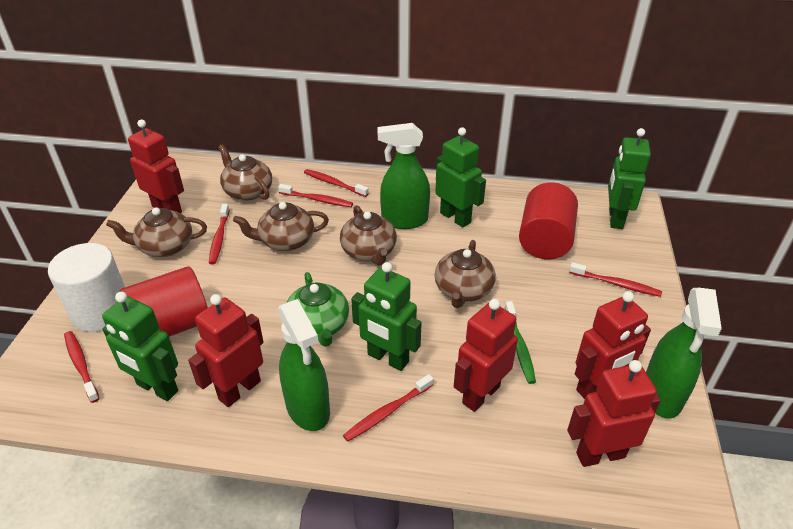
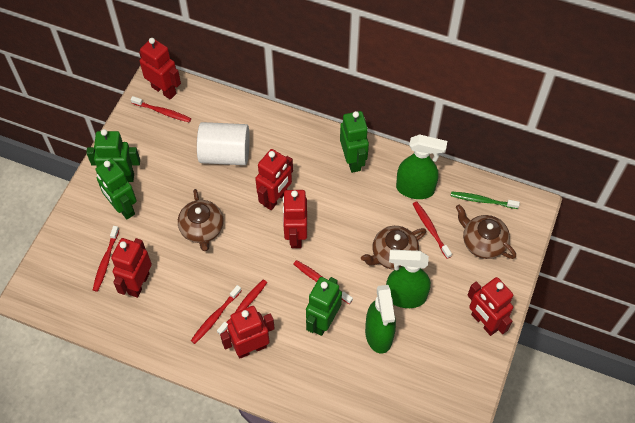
brown teapot: 5 -> 3
green teapot: 1 -> 0
red cylinder: 2 -> 0
red robot: 5 -> 6

